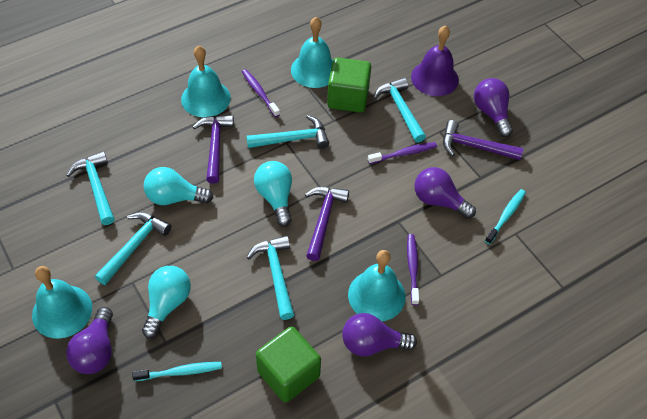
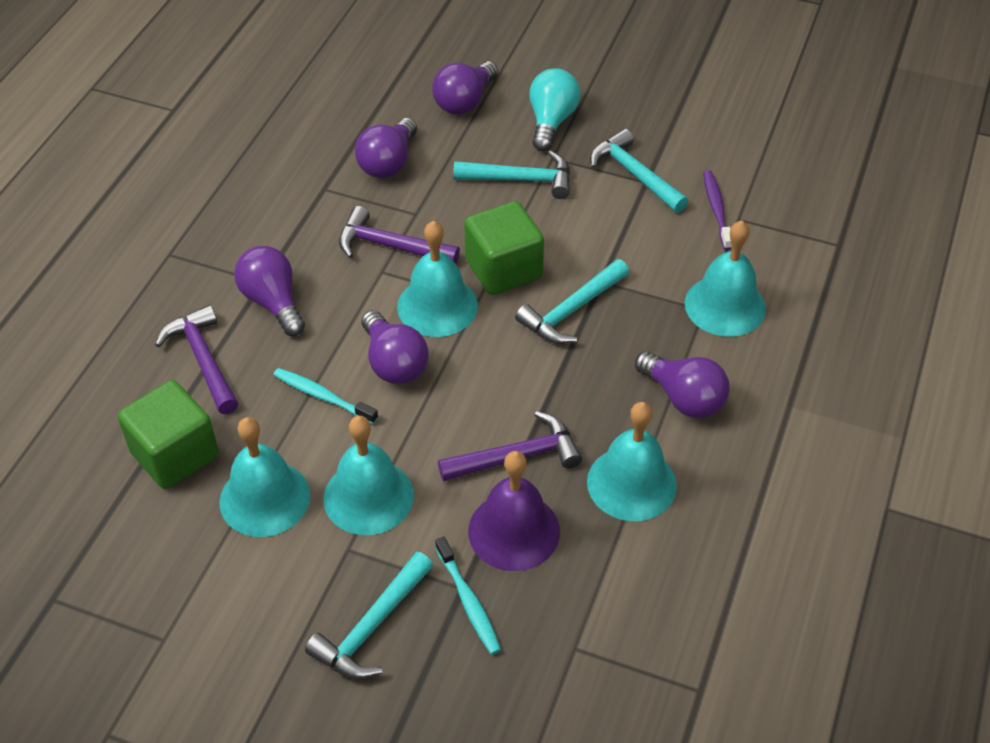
purple light bulb: 4 -> 5
purple toothbrush: 3 -> 1
turquoise bell: 4 -> 5
turquoise hammer: 5 -> 4
turquoise light bulb: 3 -> 1

